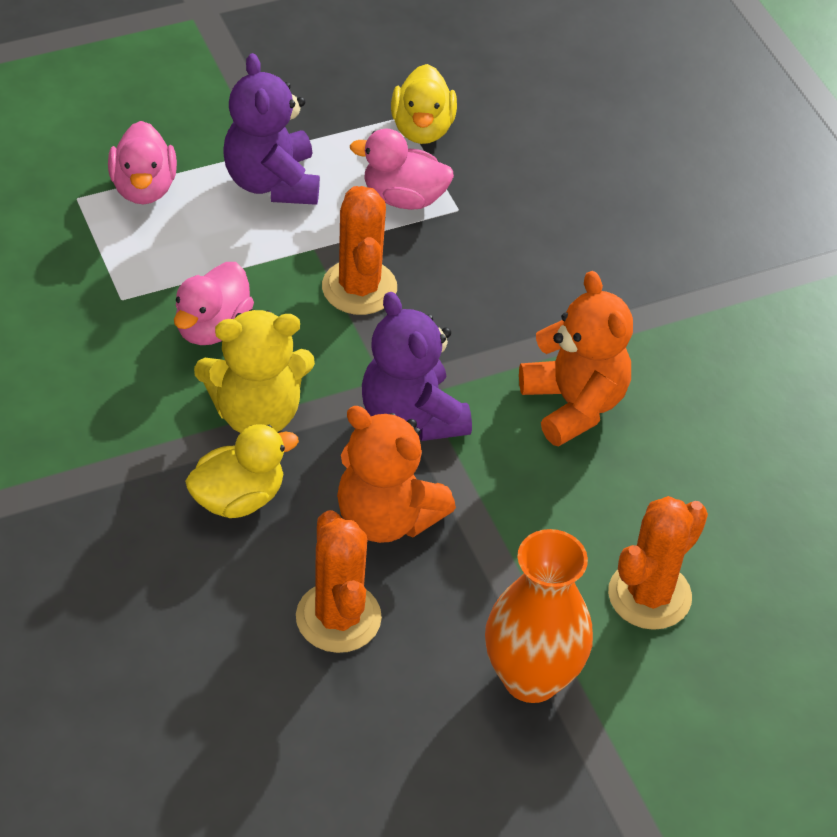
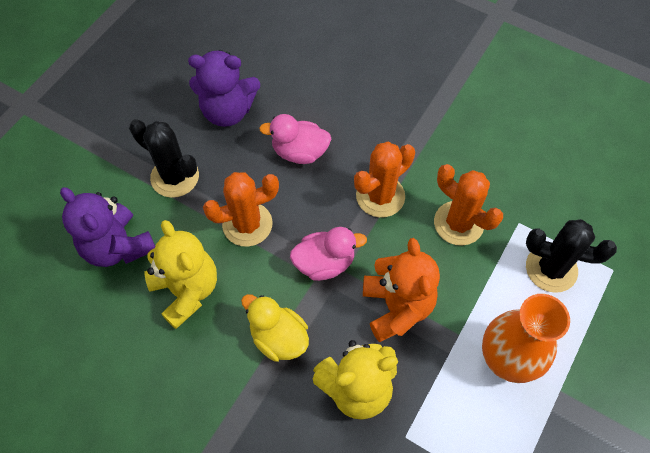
black cactus: 0 -> 2
orange teddy bear: 2 -> 1
pink duck: 3 -> 2
yellow duck: 2 -> 1
yellow teddy bear: 1 -> 2

